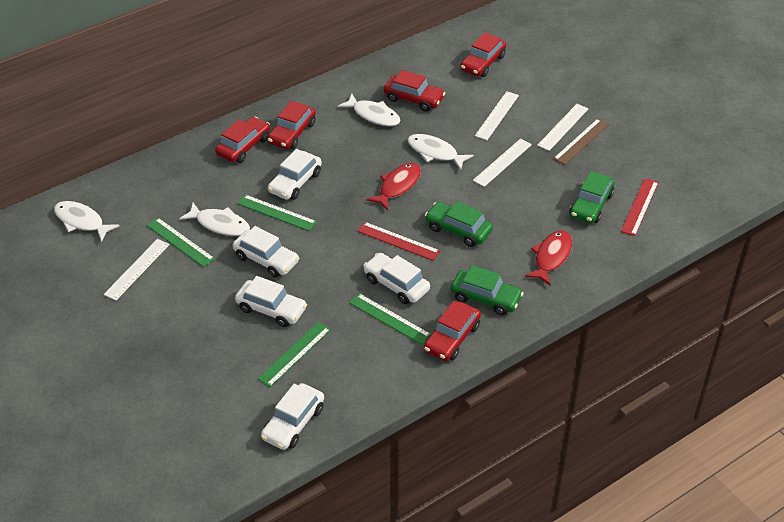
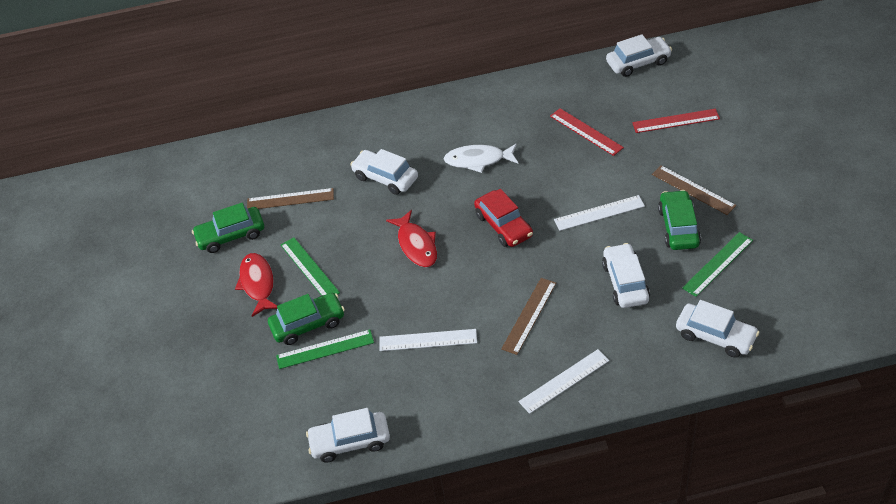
brown ruler: 1 -> 3
green ruler: 4 -> 3
red car: 5 -> 1
white fish: 4 -> 1
white ruler: 4 -> 3

